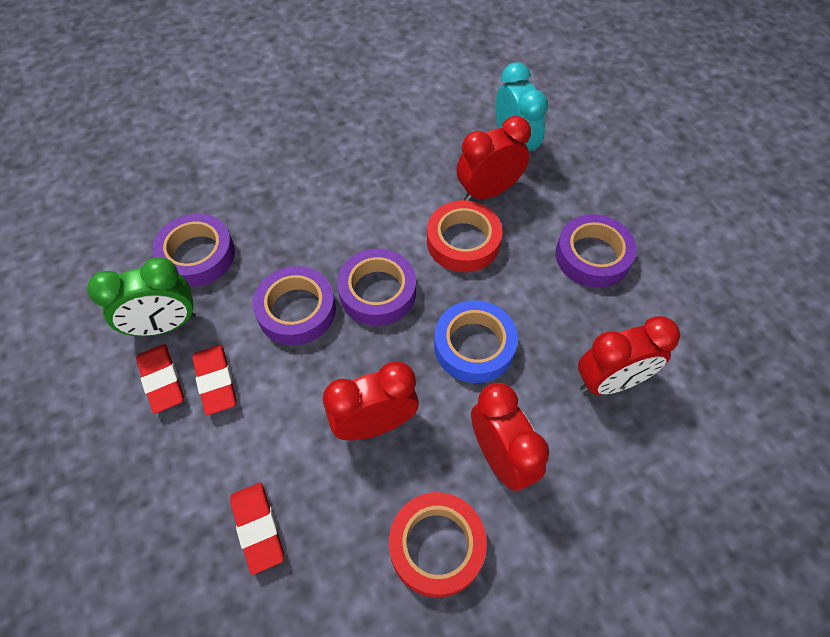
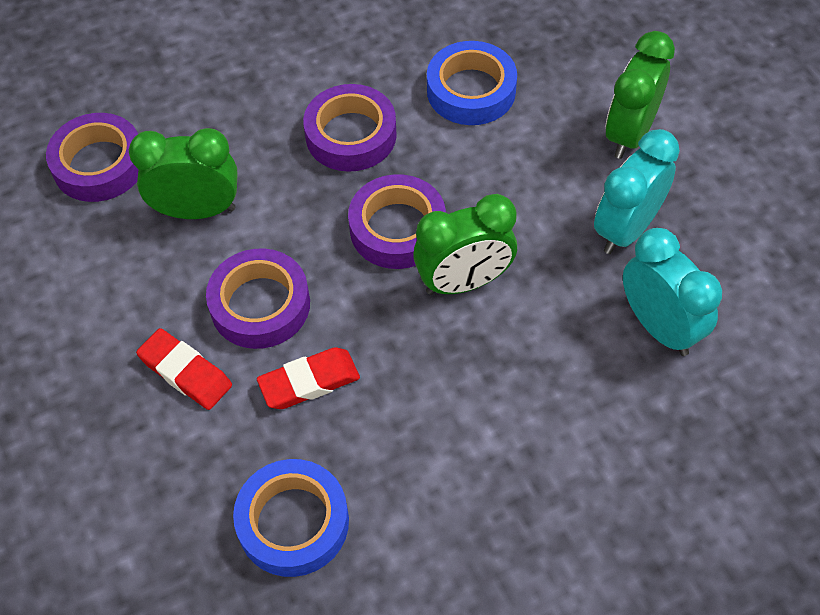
blue tape: 1 -> 2
green clock: 1 -> 3
red clock: 4 -> 0
red eraser: 3 -> 2
red tape: 2 -> 0
turquoise clock: 1 -> 2

